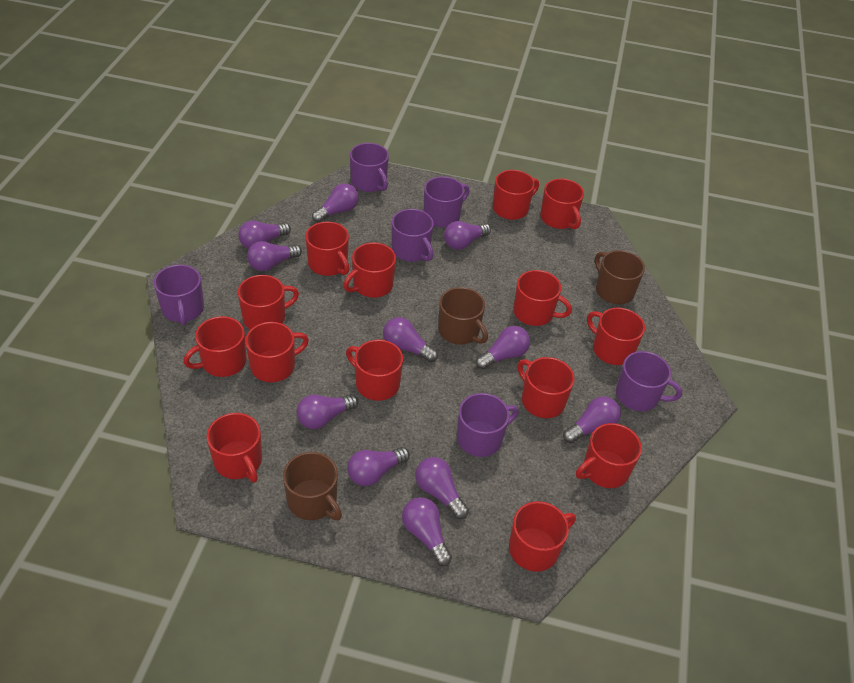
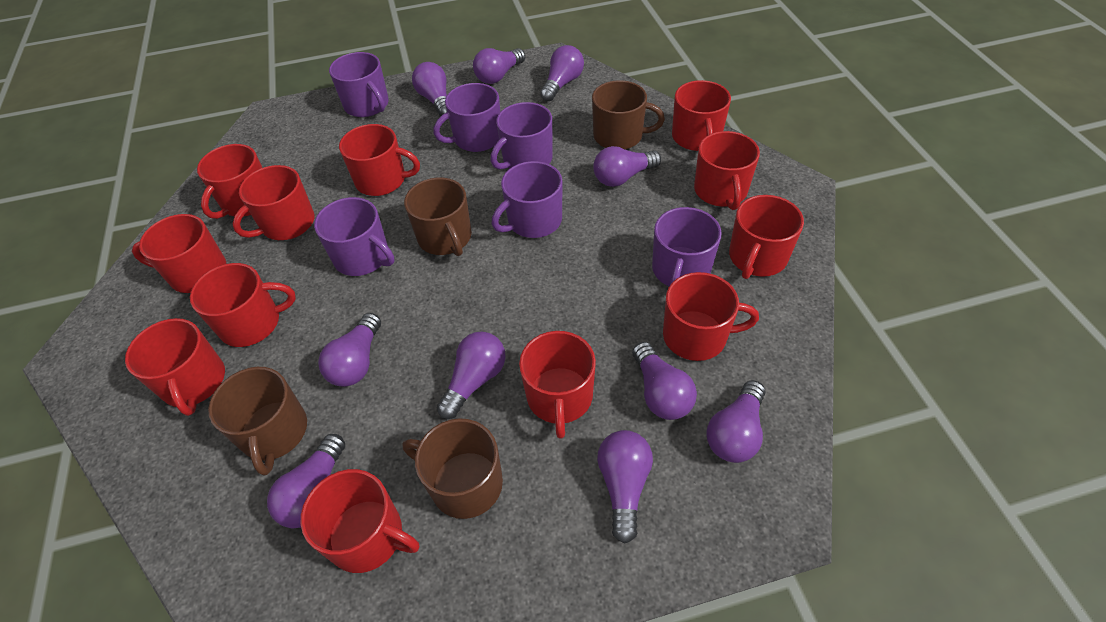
brown mug: 3 -> 4
purple light bulb: 11 -> 10
red mug: 14 -> 12

